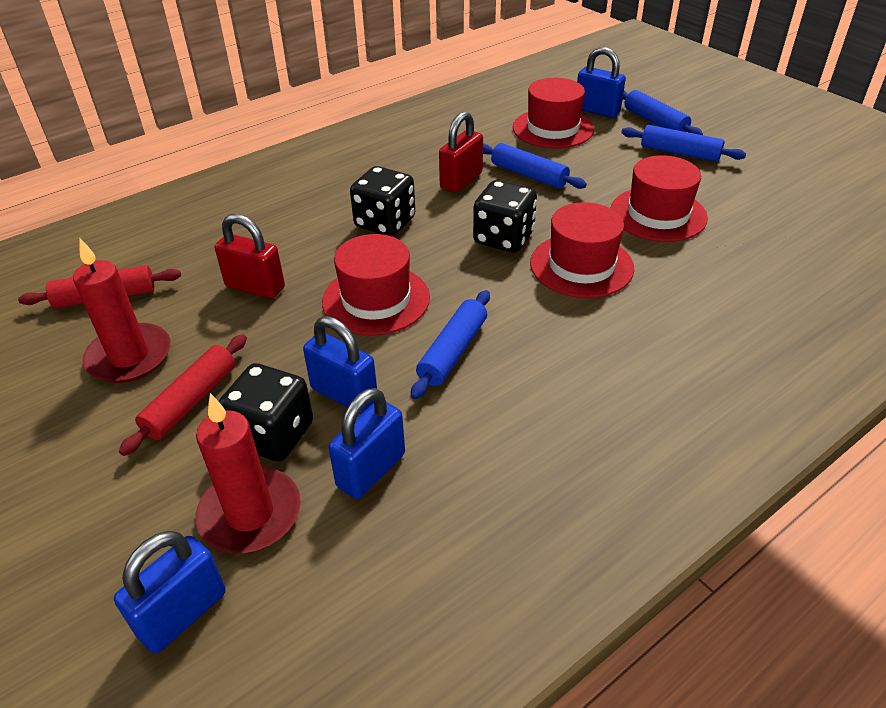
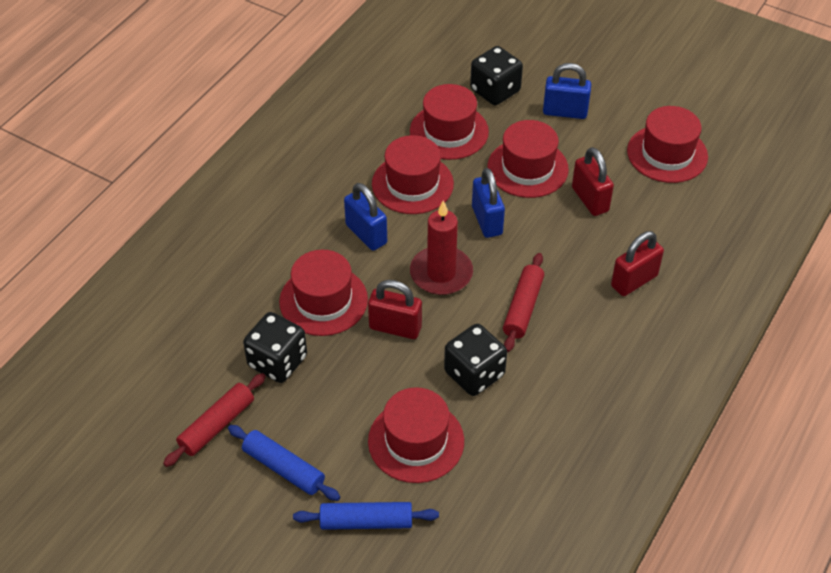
blue padlock: 4 -> 3
blue rolling pin: 4 -> 2
red candle: 2 -> 1
red hat: 4 -> 6
red padlock: 2 -> 3

